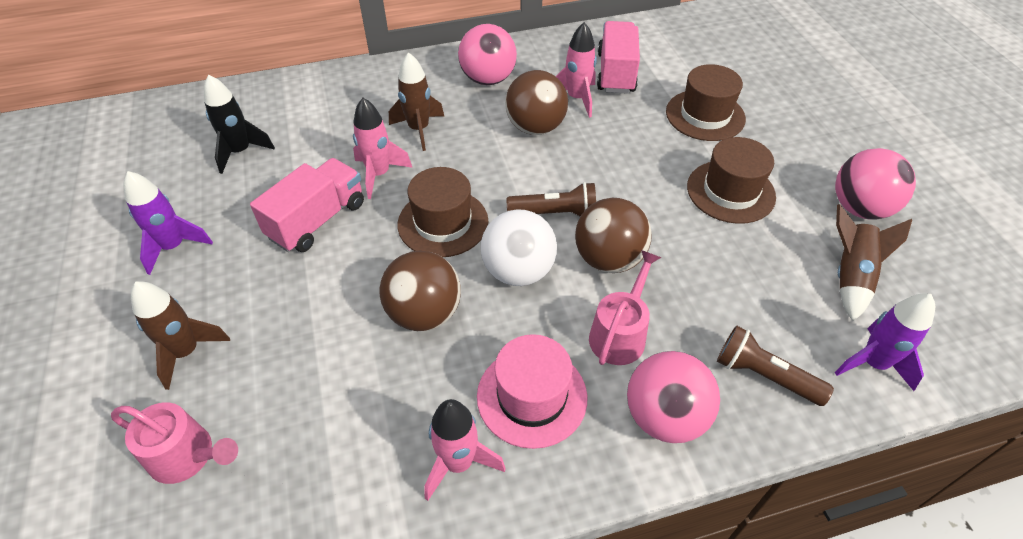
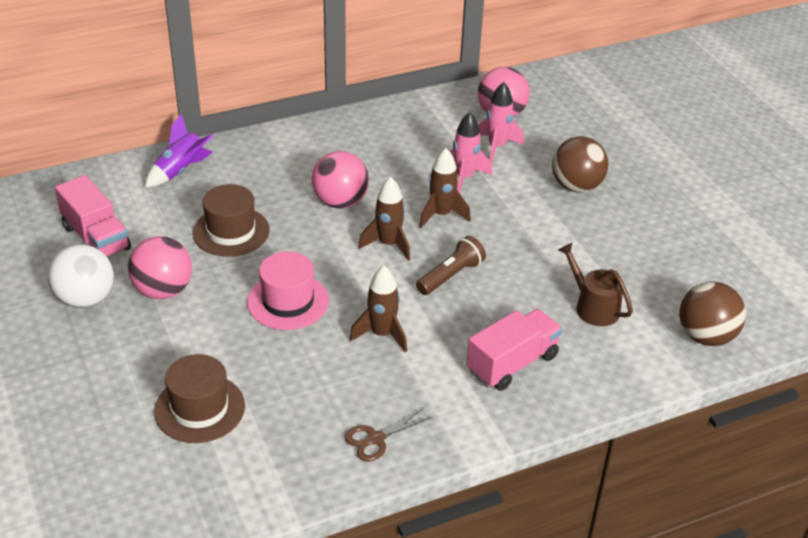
black rocket: 1 -> 0
brown ball: 3 -> 2
brown flashlight: 2 -> 1
brown hat: 3 -> 2
brown scissors: 0 -> 1
brown watering can: 0 -> 1
pink rocket: 3 -> 2
pink watering can: 2 -> 0
purple rocket: 2 -> 1

